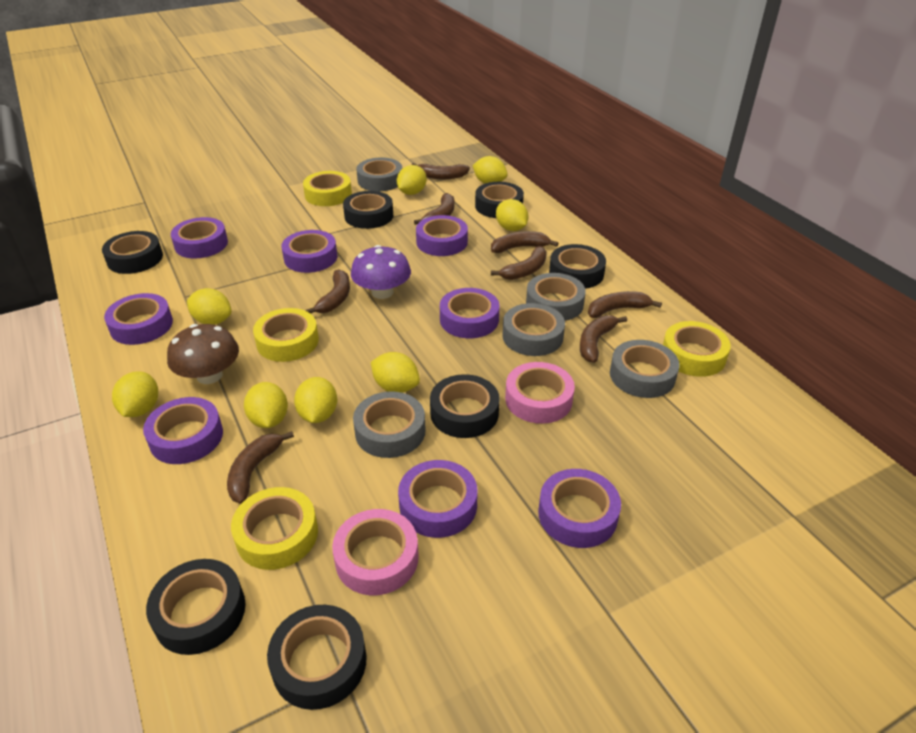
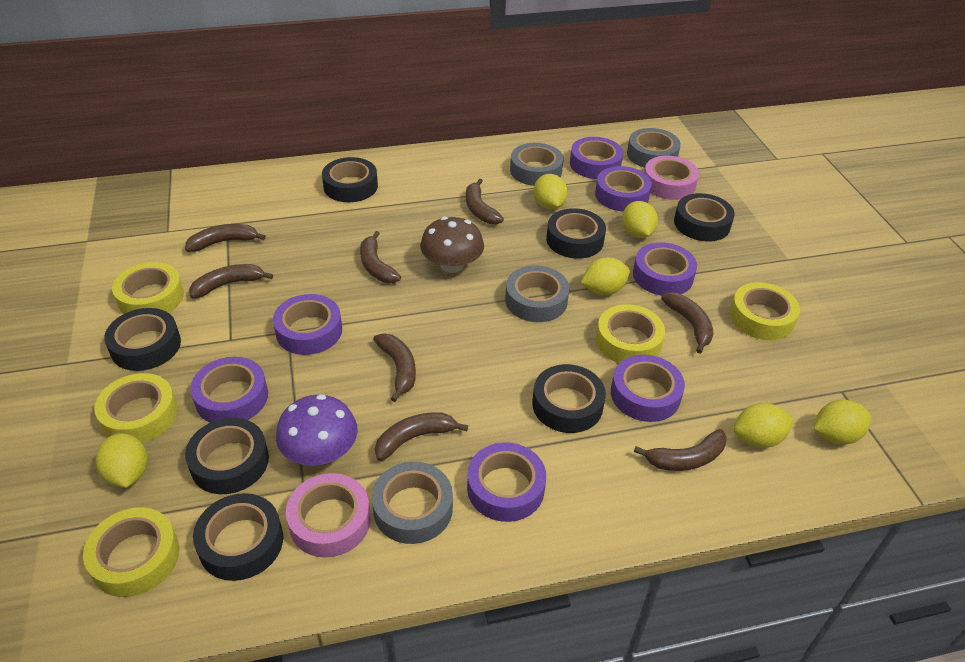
grey tape: 5 -> 4
purple tape: 8 -> 7
yellow lemon: 8 -> 6
yellow tape: 4 -> 5

